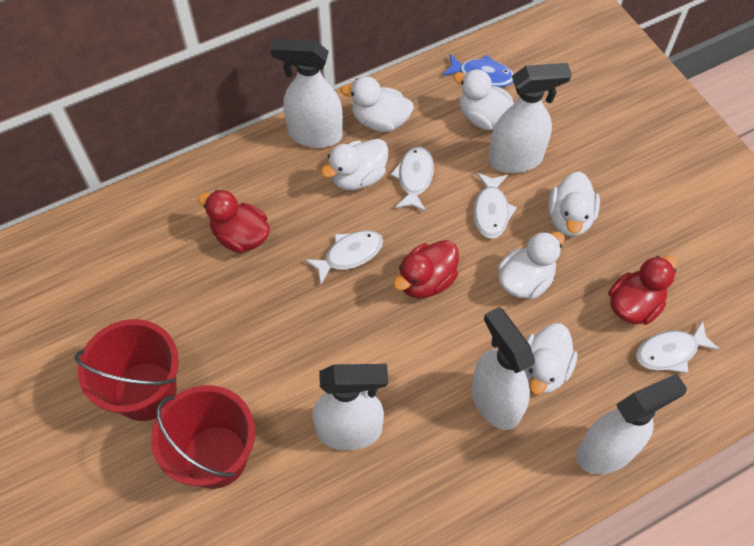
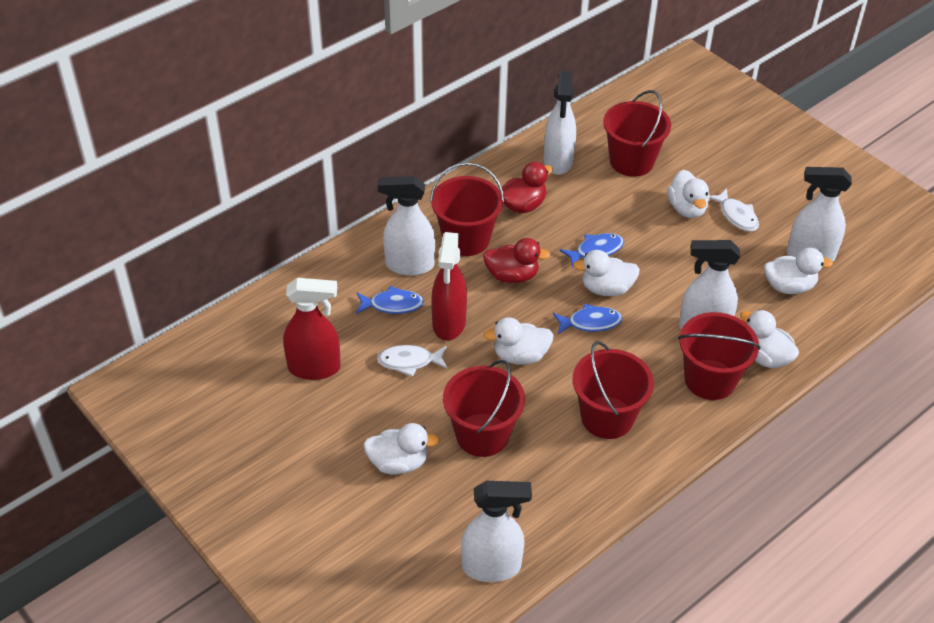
blue fish: 1 -> 3
red bucket: 2 -> 5
red duck: 3 -> 2
red spray bottle: 0 -> 2
white fish: 4 -> 2

